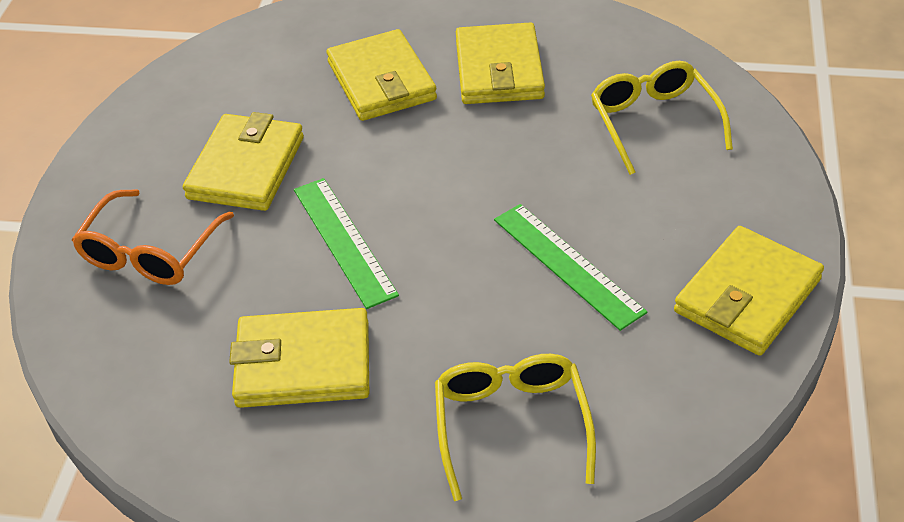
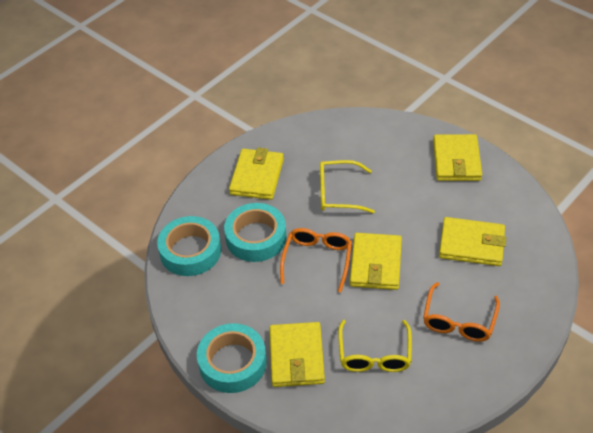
green ruler: 2 -> 0
orange glasses: 1 -> 2
turquoise tape: 0 -> 3

